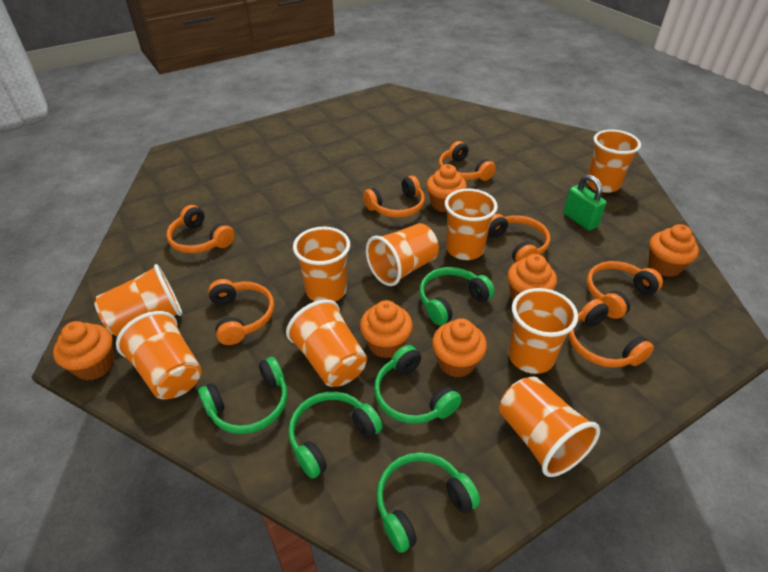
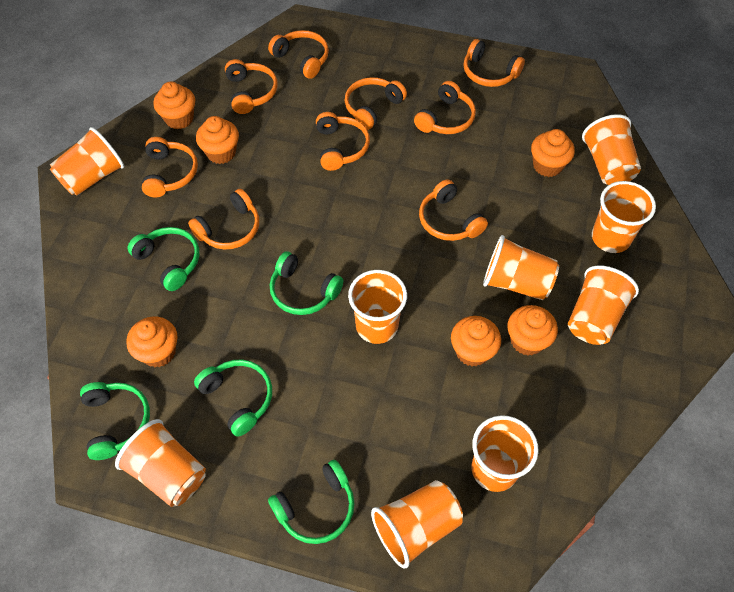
green padlock: 1 -> 0
orange headphones: 7 -> 9

